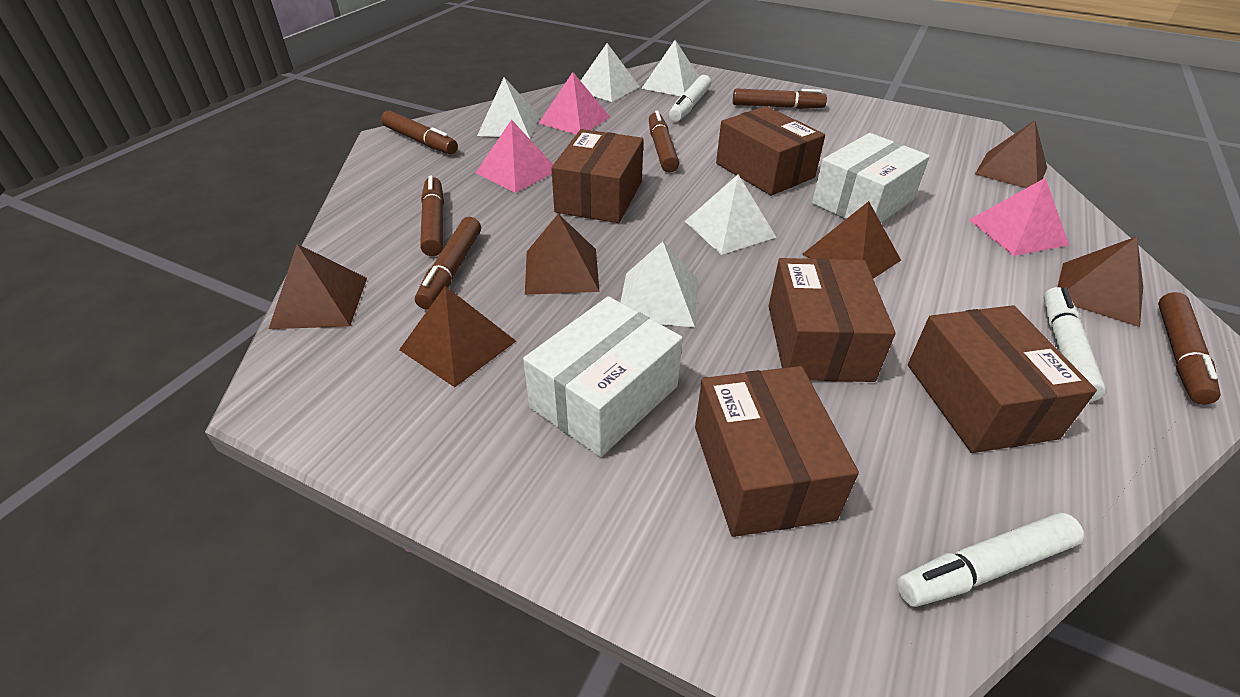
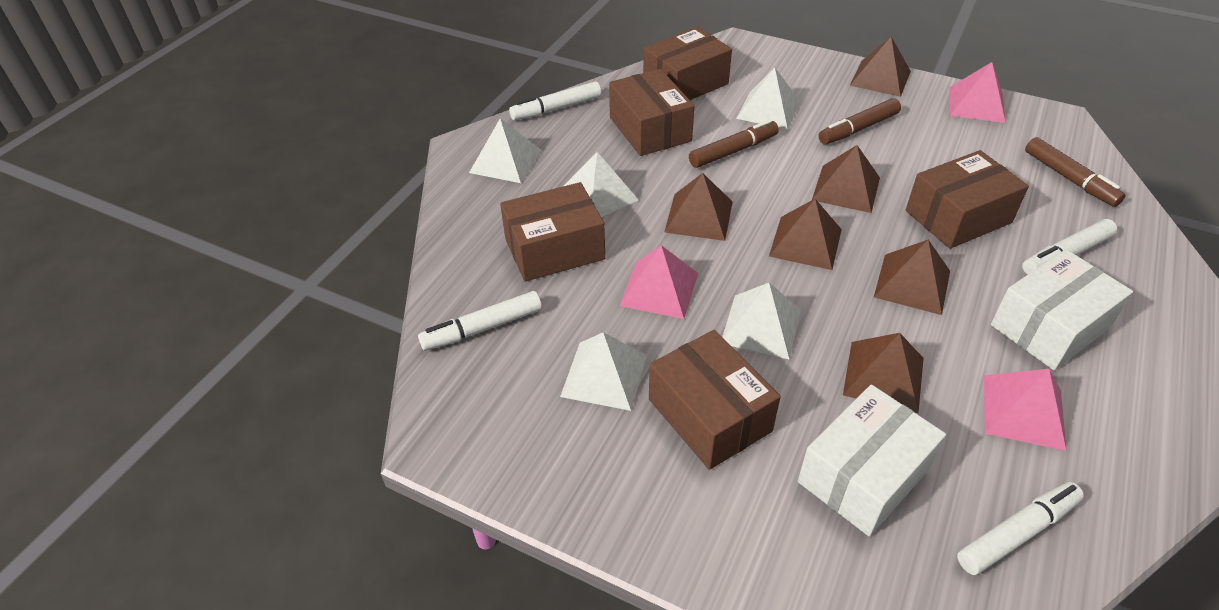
brown marker: 6 -> 3
white marker: 3 -> 4

